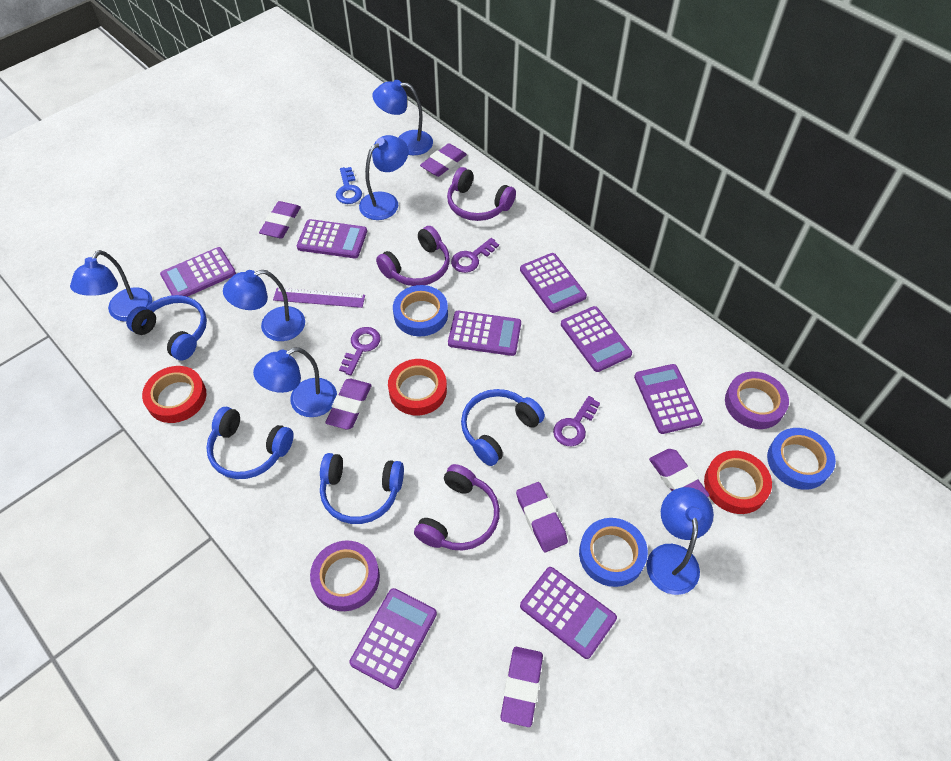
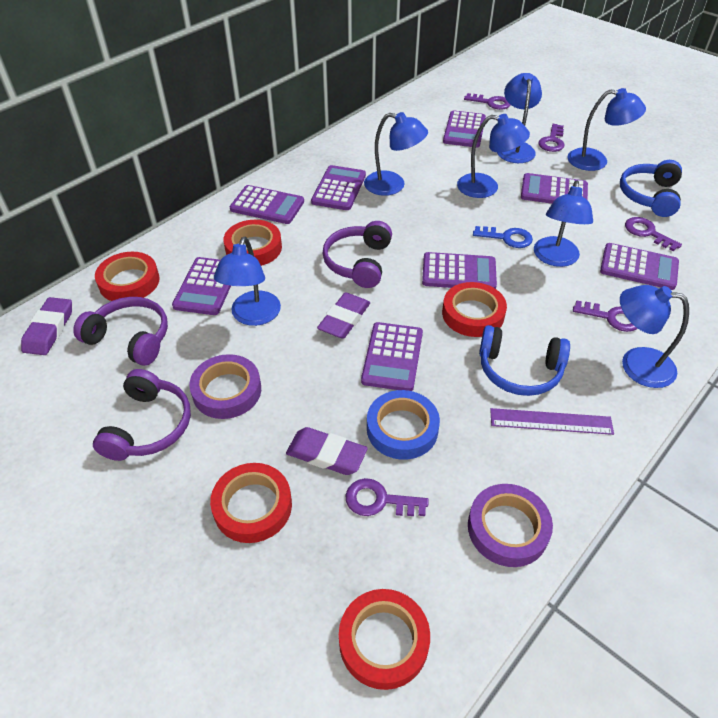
blue headphones: 4 -> 2
blue lamp: 6 -> 7
blue tape: 3 -> 1
purple eraser: 6 -> 3
purple key: 3 -> 5
red tape: 3 -> 5

